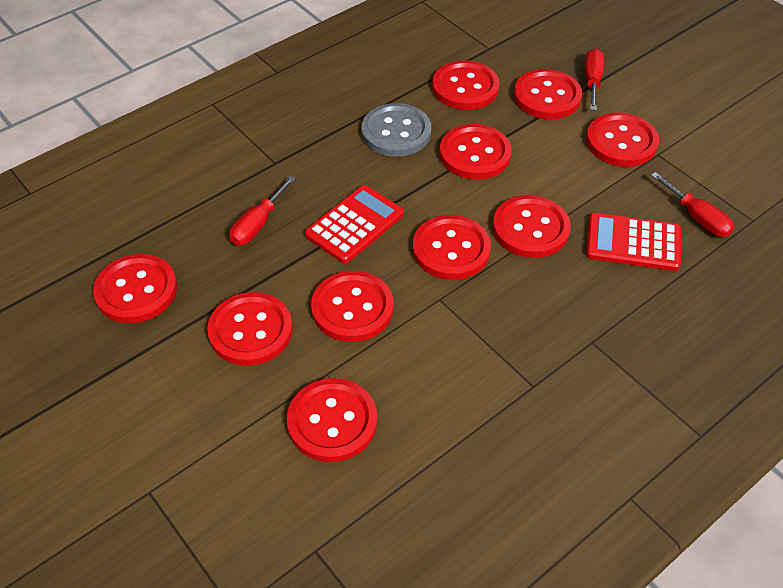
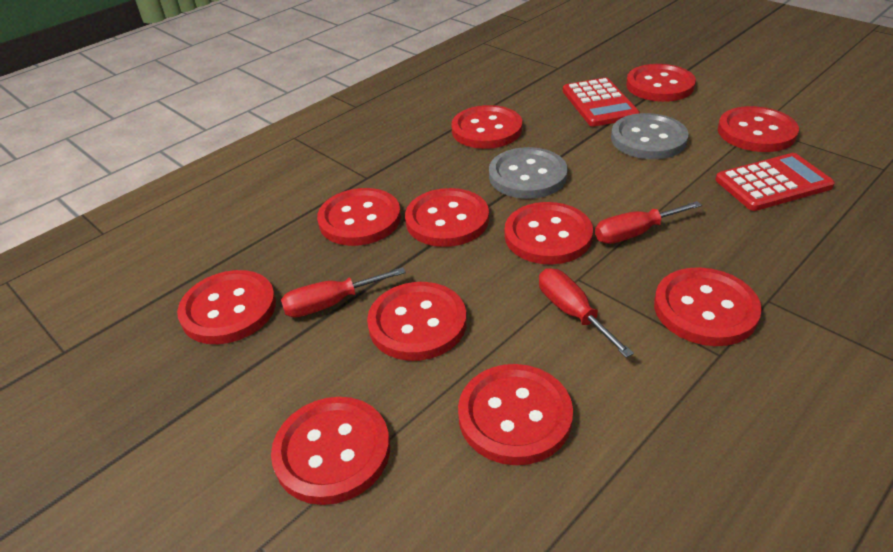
grey button: 1 -> 2
red button: 10 -> 11

